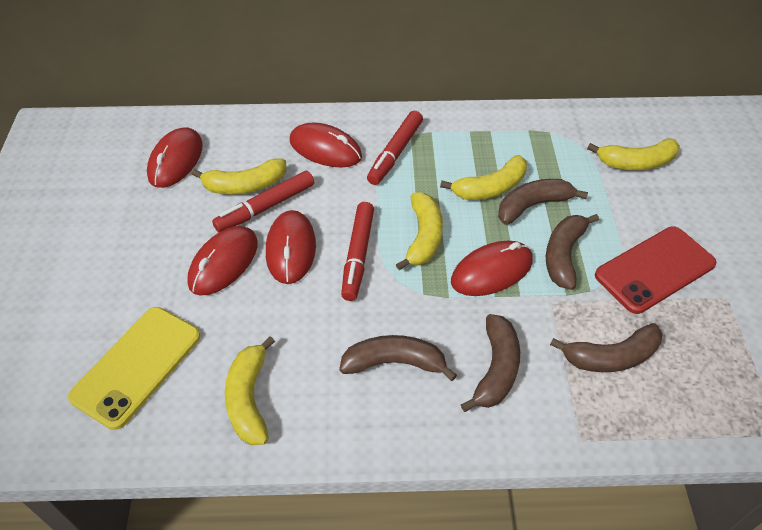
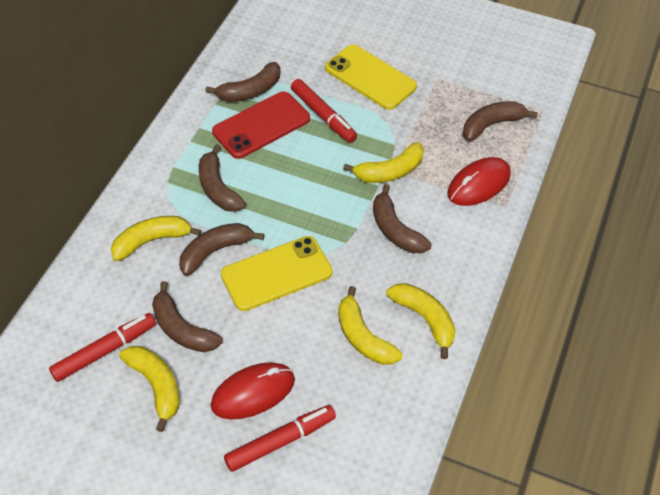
brown banana: 5 -> 6
red mouse: 5 -> 2
yellow phone: 1 -> 2

